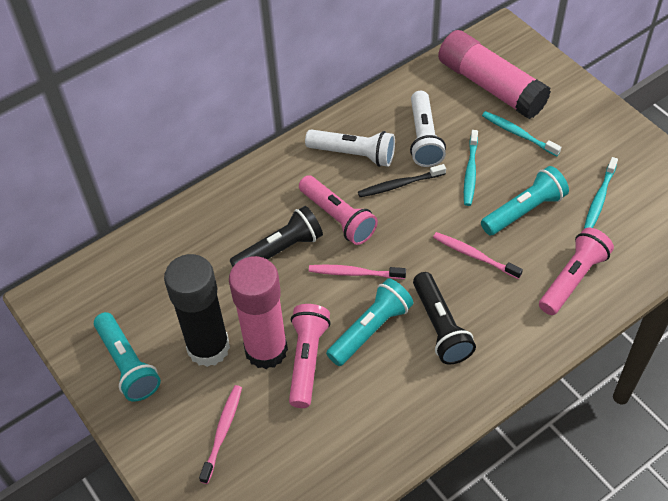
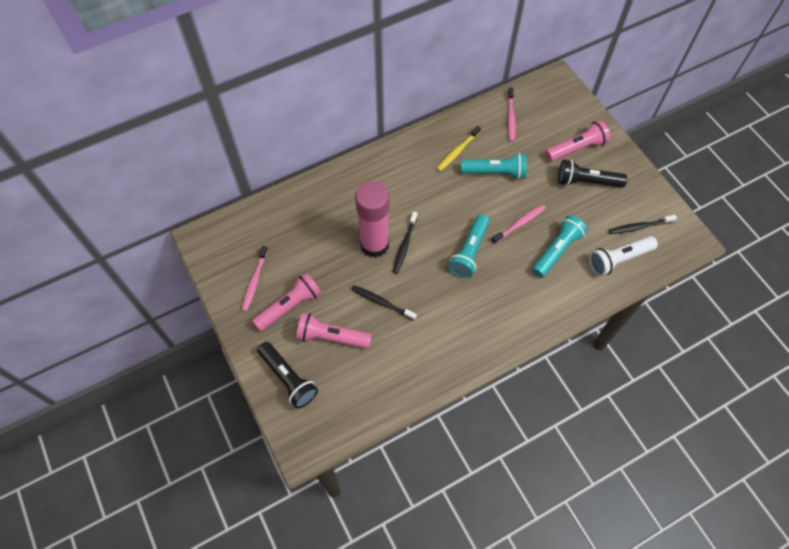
black glue stick: 1 -> 0
black toothbrush: 1 -> 3
pink glue stick: 2 -> 1
turquoise toothbrush: 3 -> 0
white flashlight: 2 -> 1
yellow toothbrush: 0 -> 1

